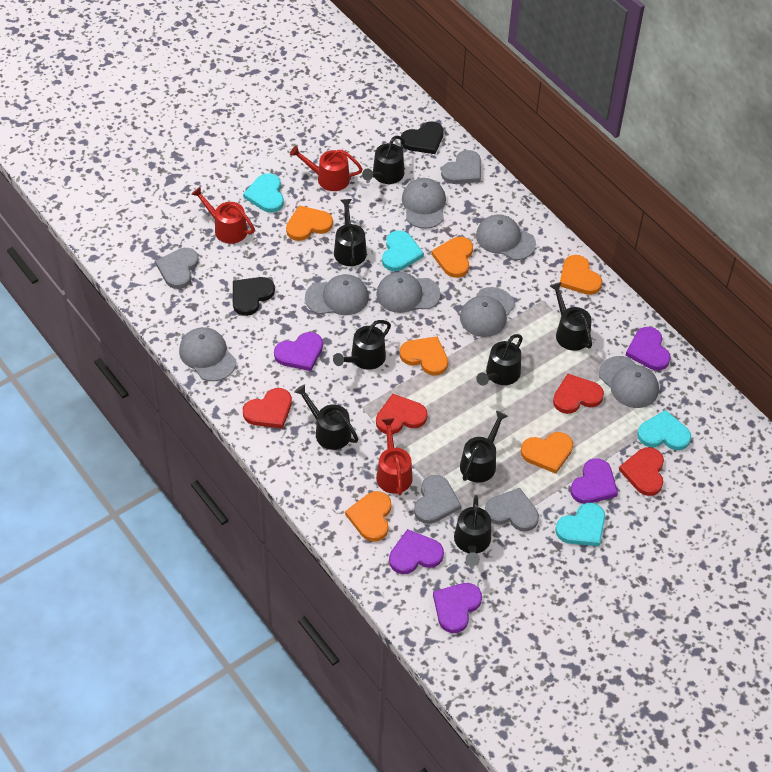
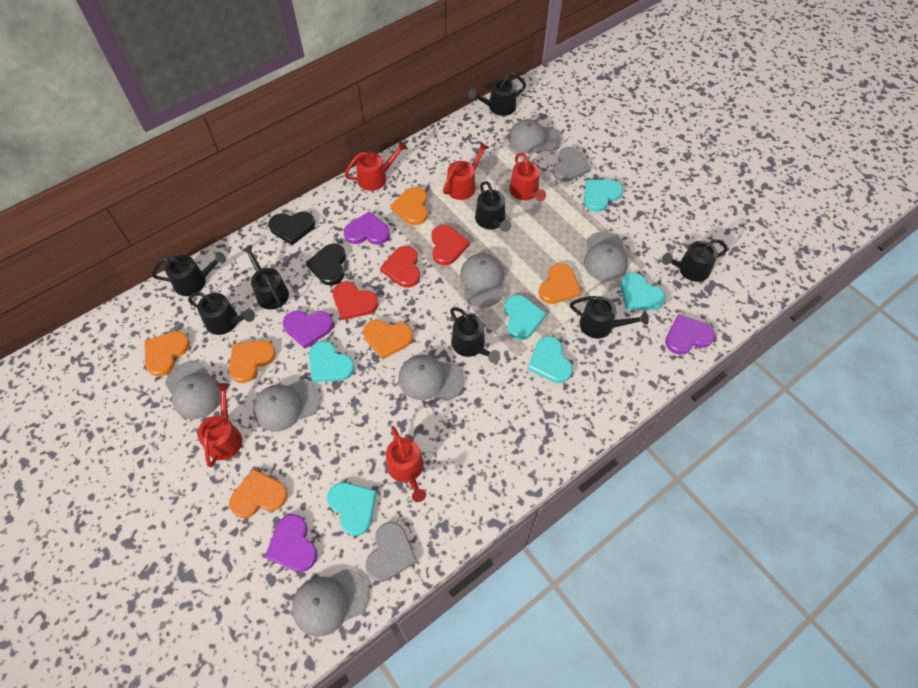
grey heart: 4 -> 2
purple heart: 5 -> 4
red heart: 4 -> 3
red watering can: 3 -> 5
turquoise heart: 4 -> 6

